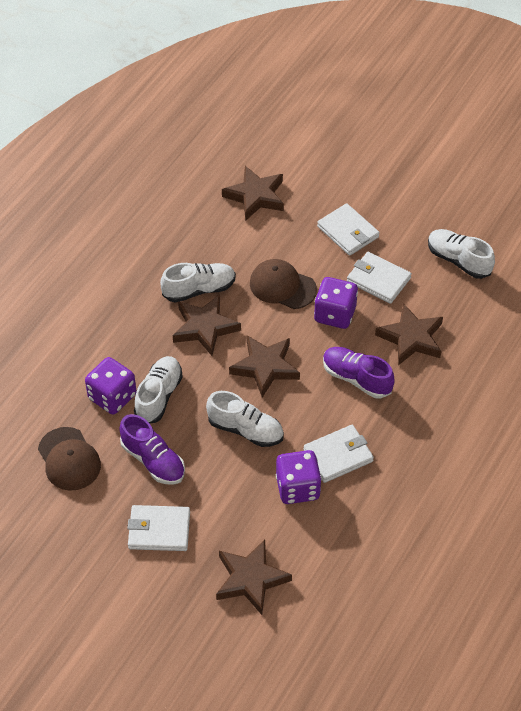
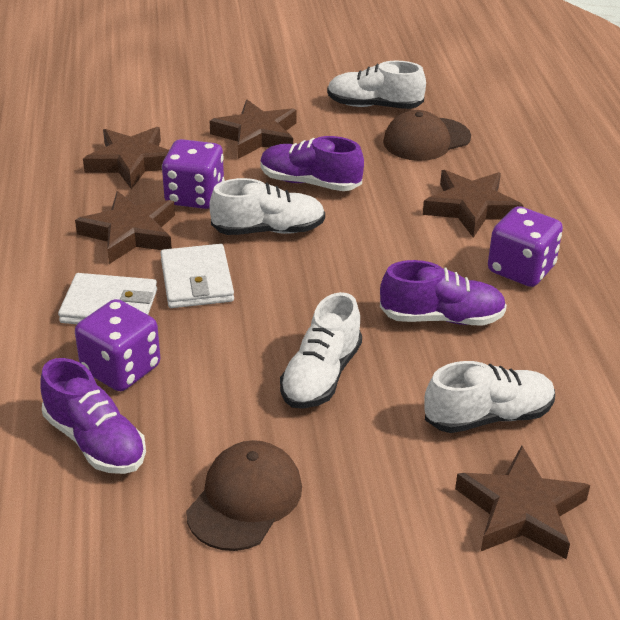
purple shoe: 2 -> 3
white wallet: 4 -> 2

